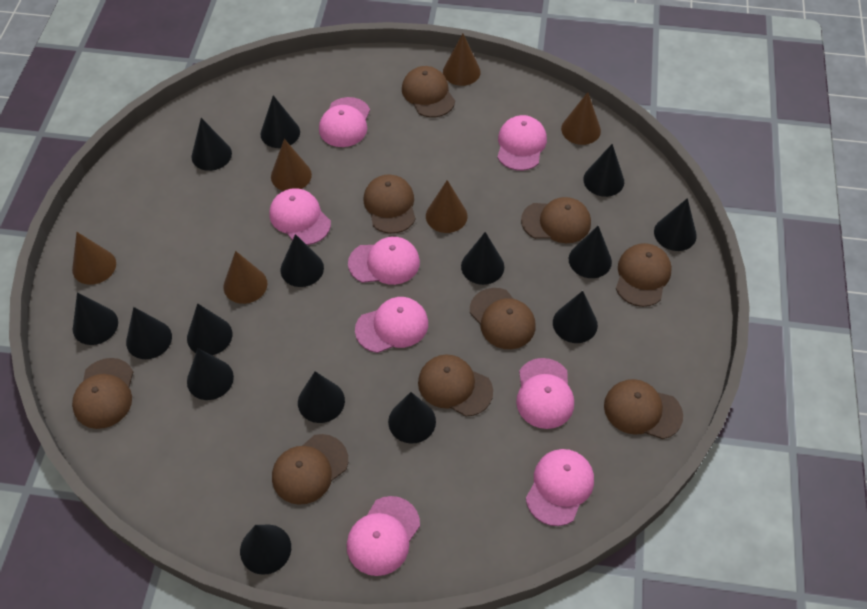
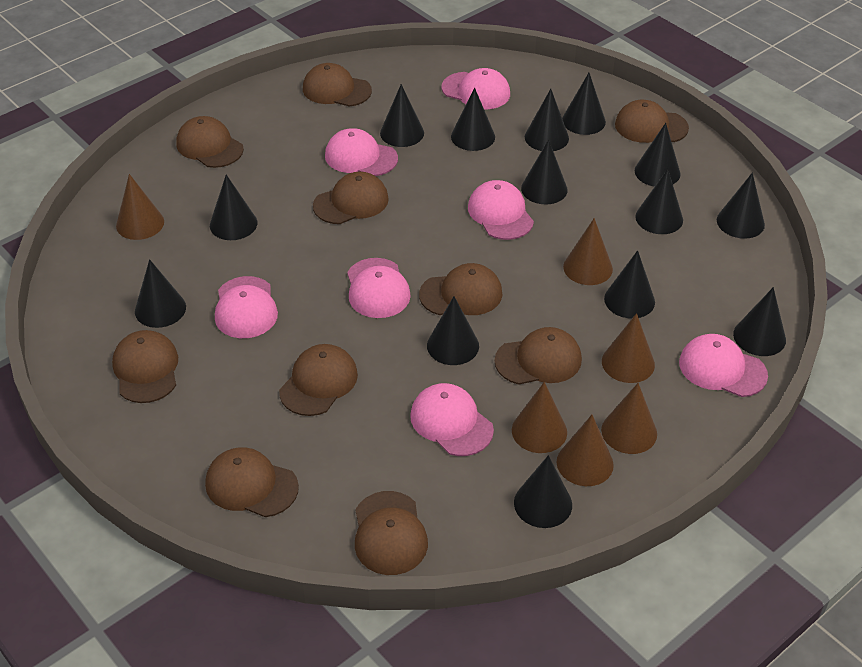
black cone: 15 -> 14
brown cap: 9 -> 10
pink cap: 8 -> 7

